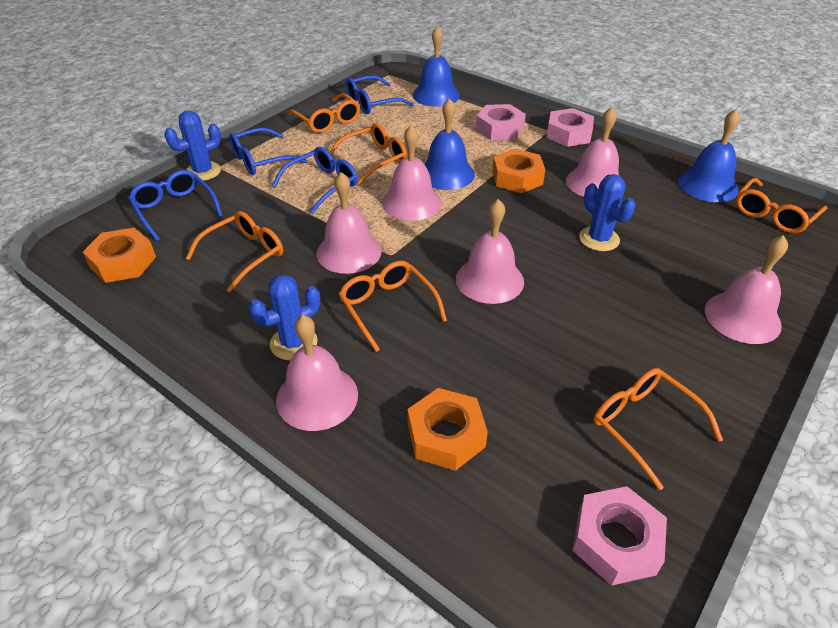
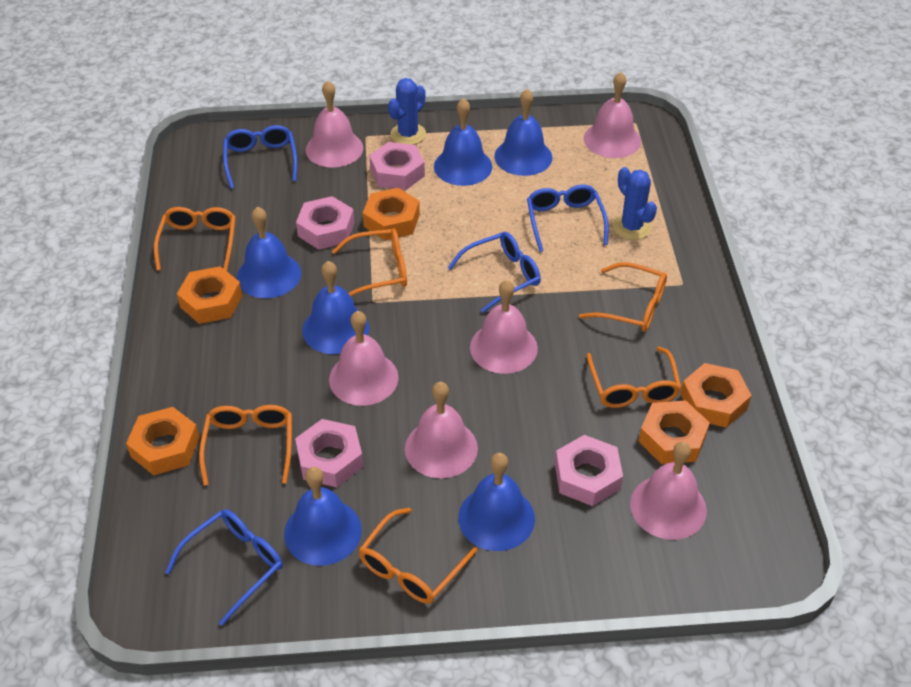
blue bell: 3 -> 6
blue cactus: 3 -> 2
orange nut: 3 -> 5
pink nut: 3 -> 4

